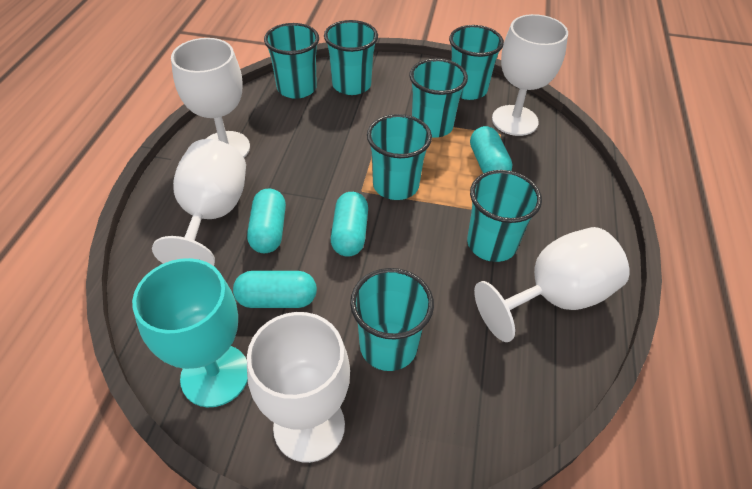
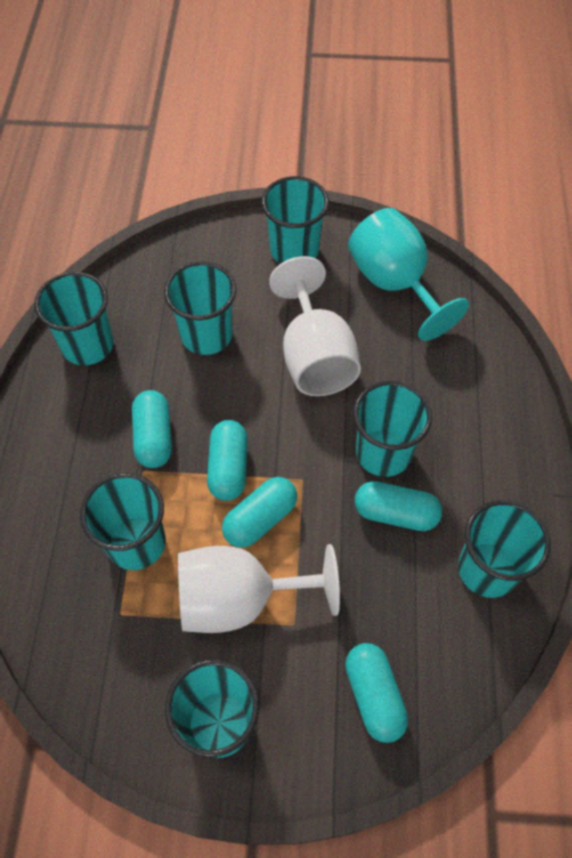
turquoise capsule: 4 -> 5
white goblet: 5 -> 2

